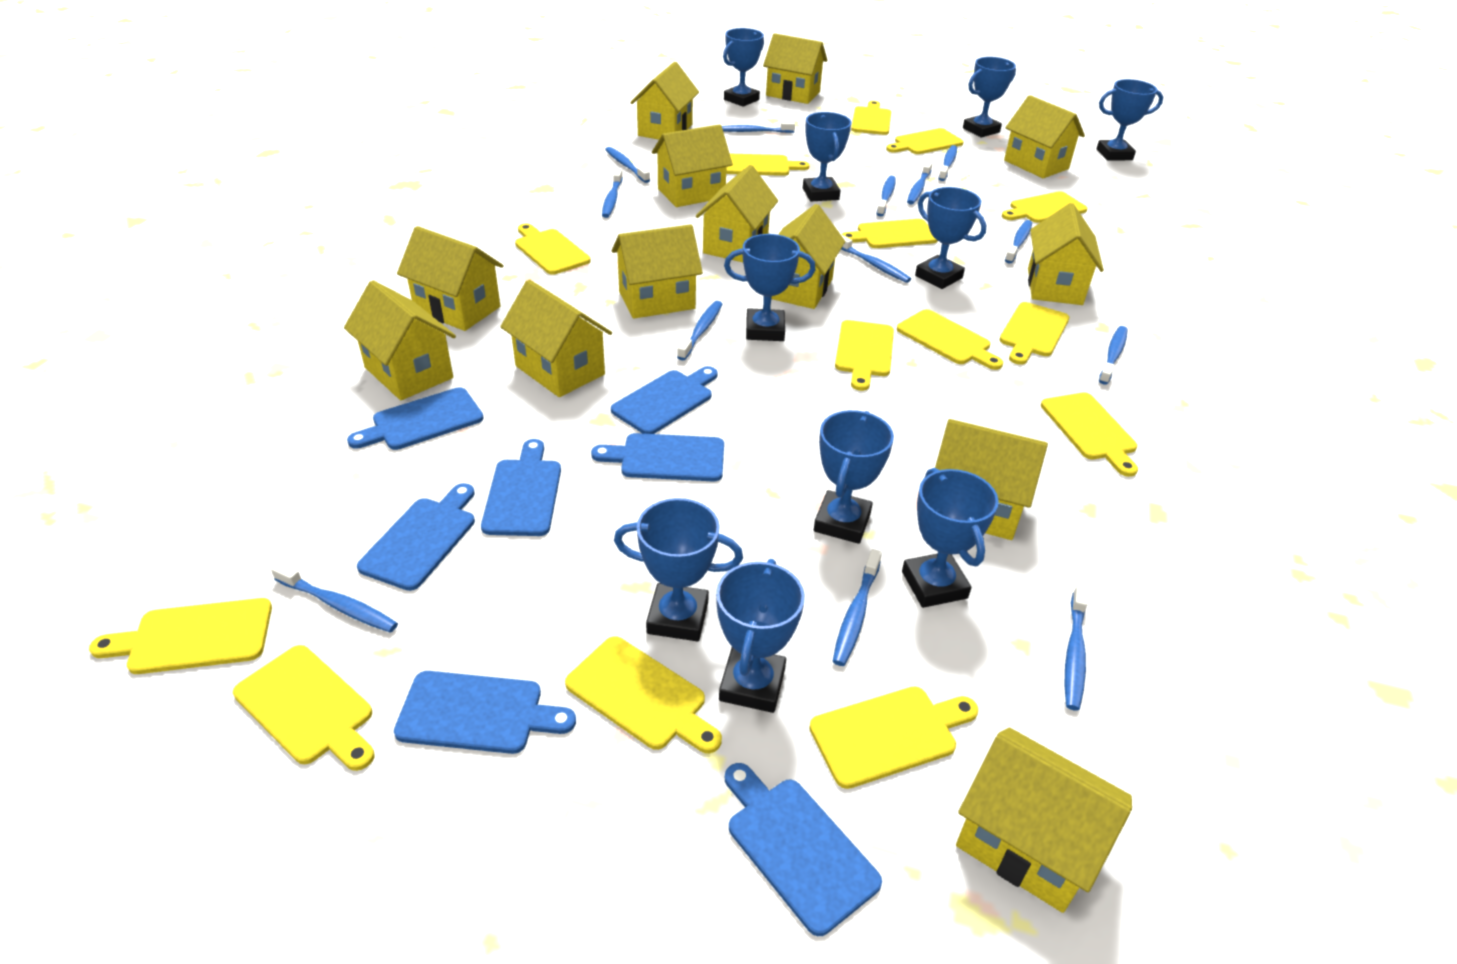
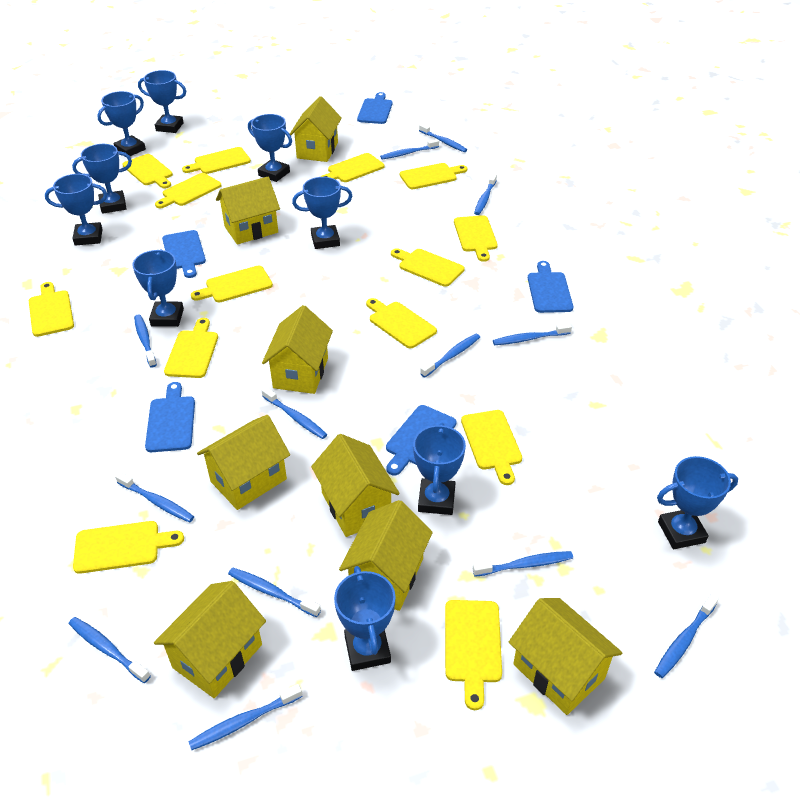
blue cutting board: 7 -> 5
yellow house: 13 -> 8

